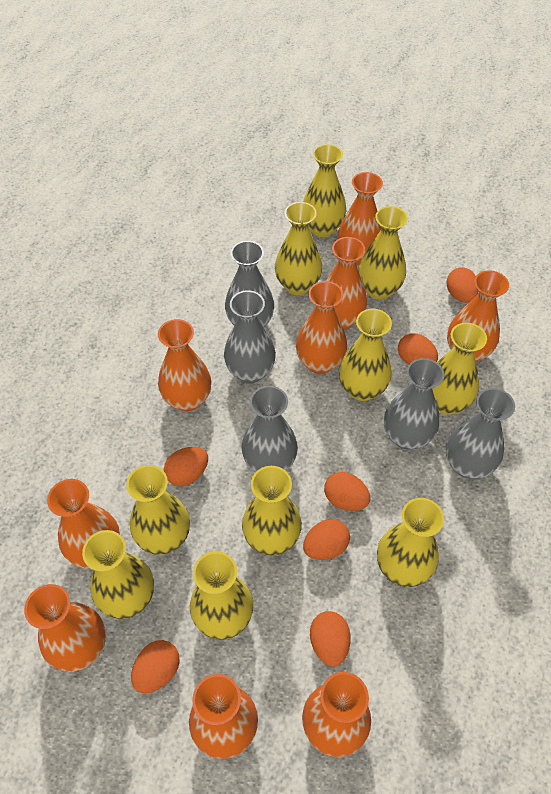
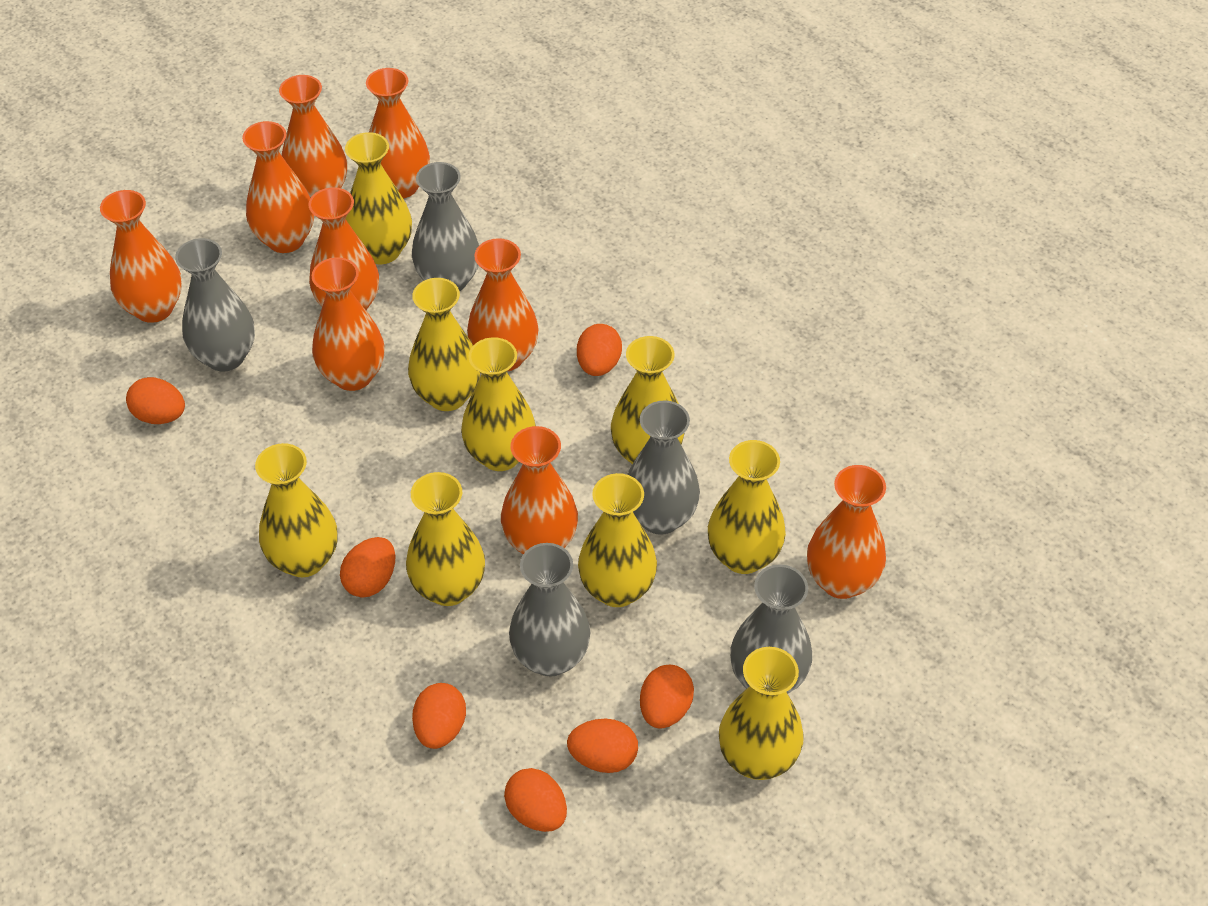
yellow vase: 10 -> 9

